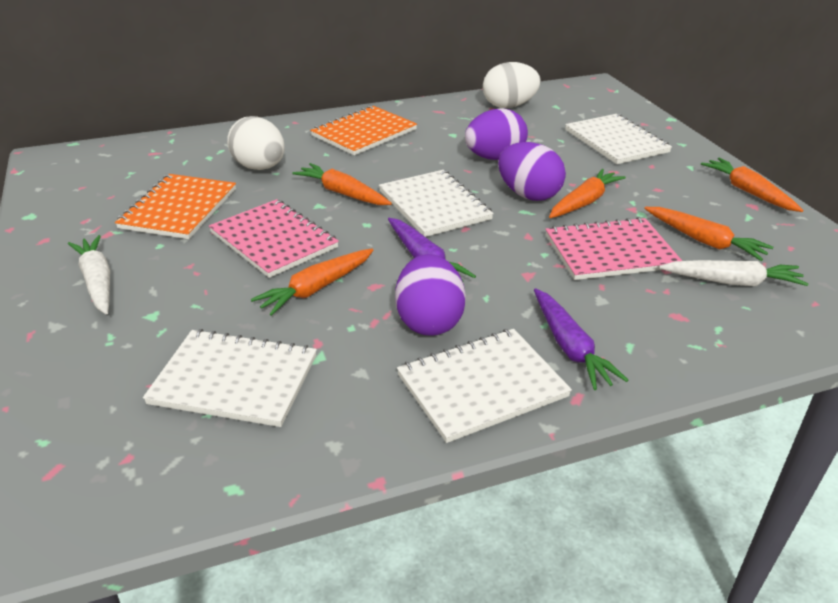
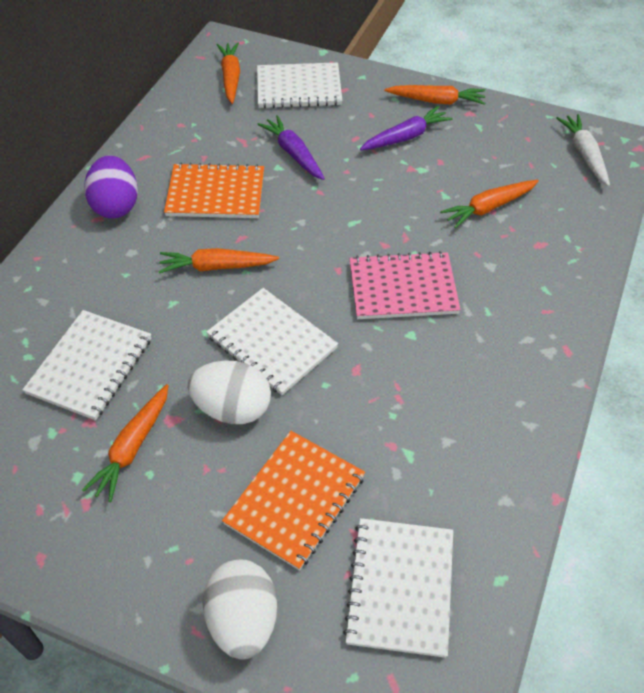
pink notebook: 2 -> 1
purple egg: 3 -> 1
white carrot: 2 -> 1

